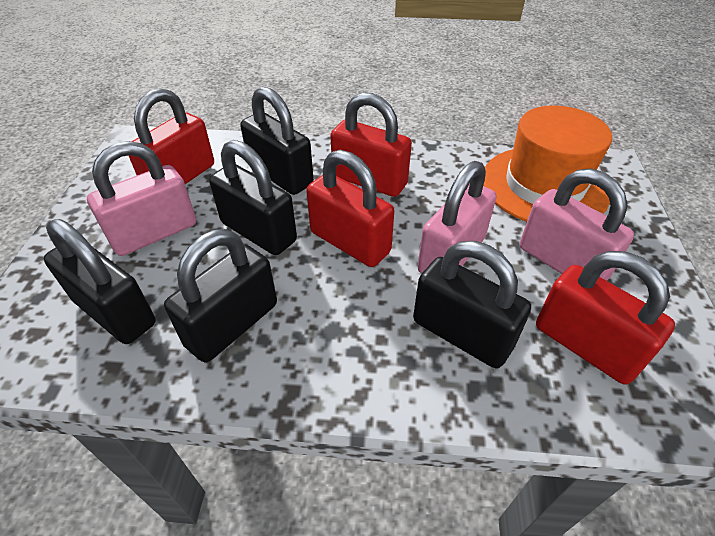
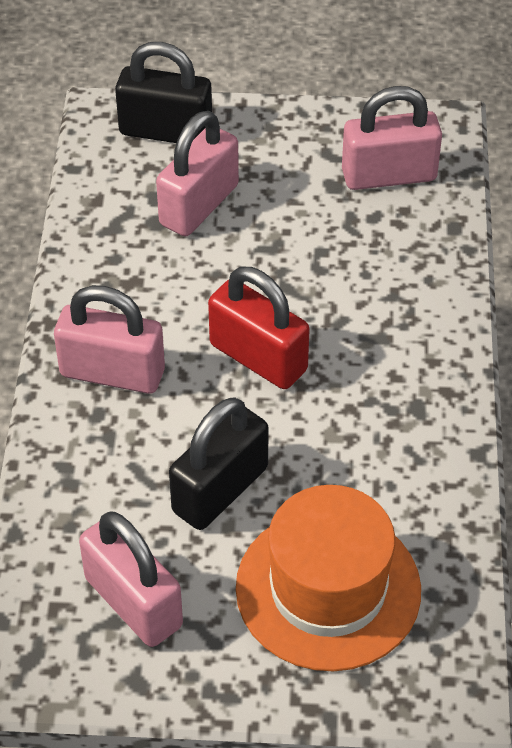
black padlock: 5 -> 2
pink padlock: 3 -> 4
red padlock: 4 -> 1

